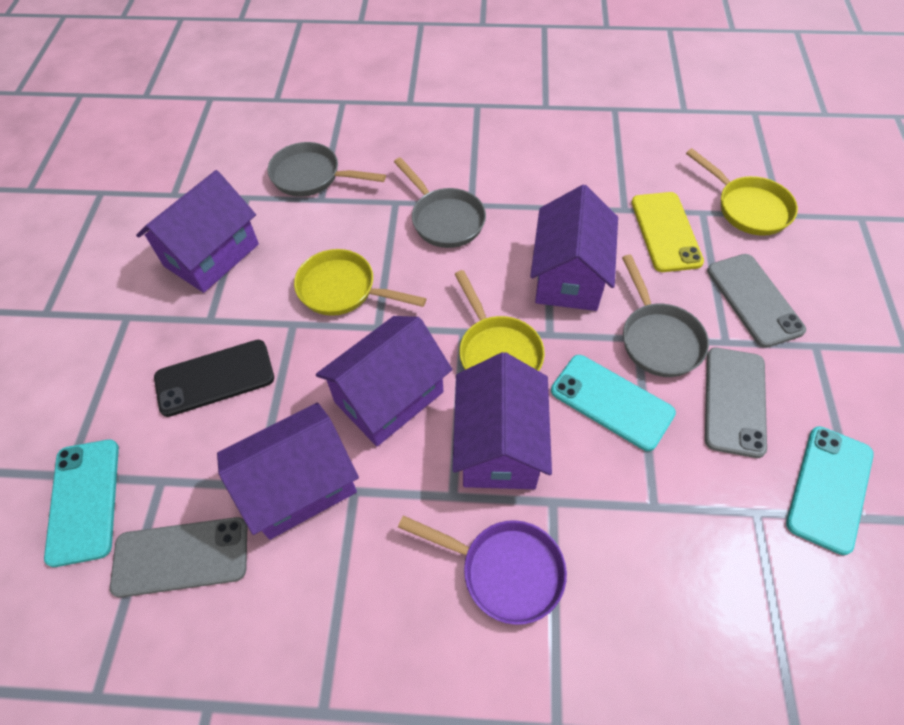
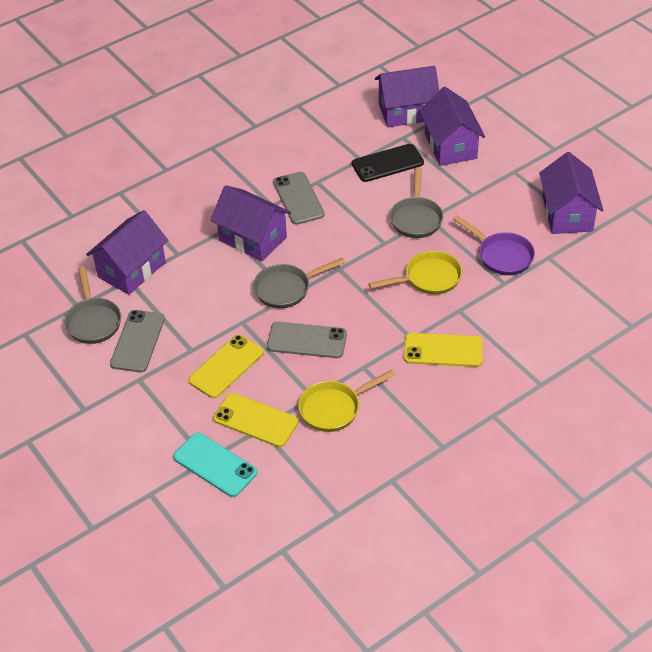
turquoise phone: 3 -> 1
yellow pan: 3 -> 2
yellow phone: 1 -> 3

